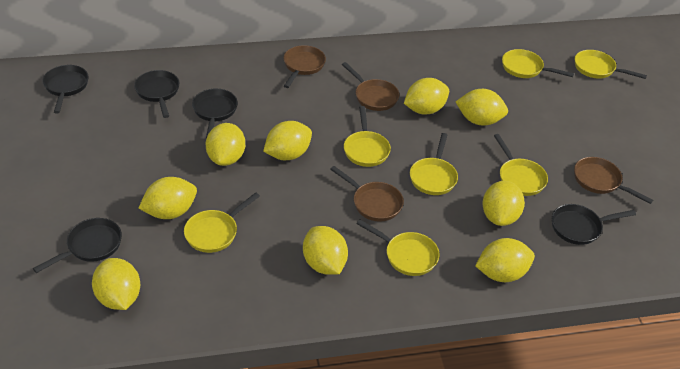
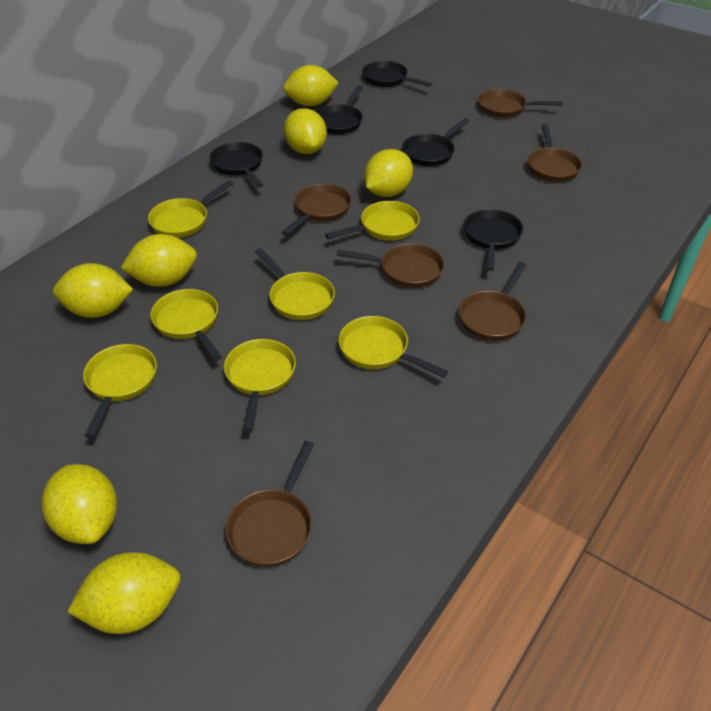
brown pan: 4 -> 6
yellow lemon: 9 -> 7

